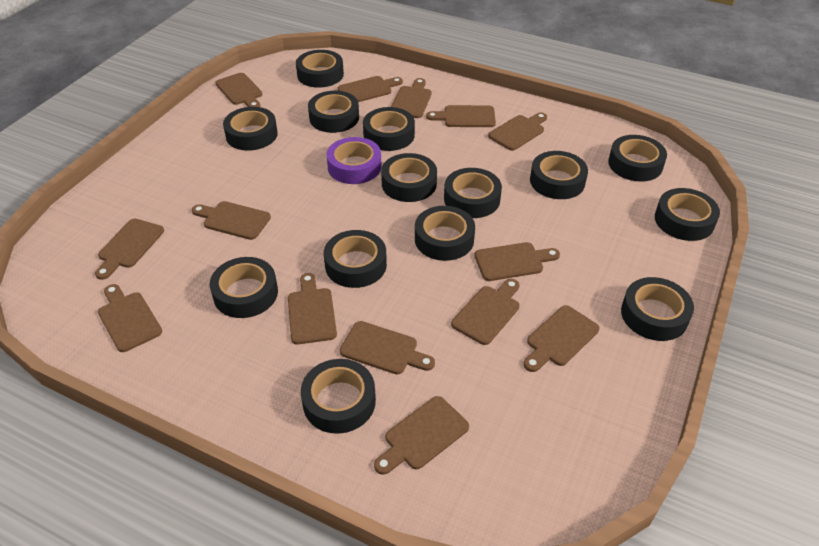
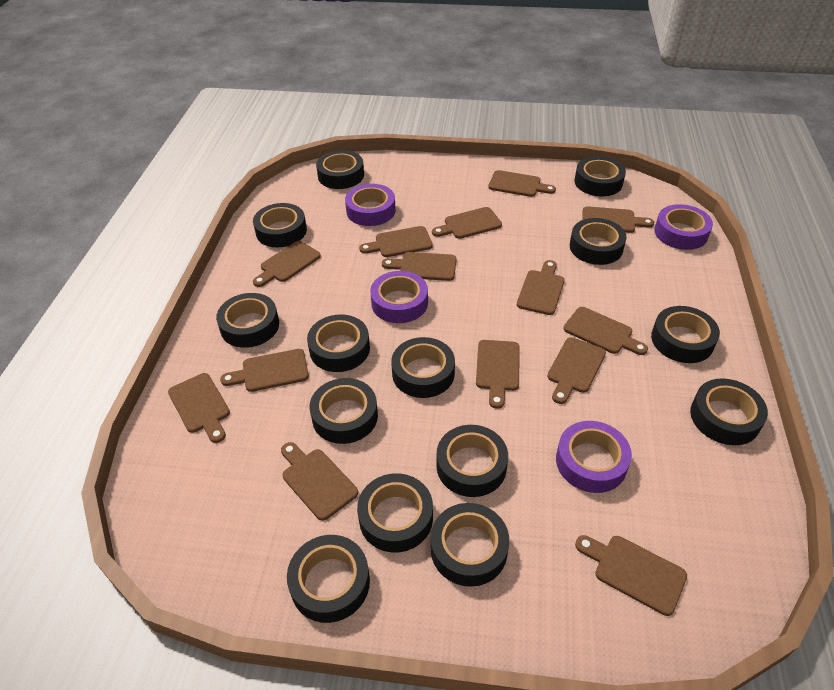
purple tape: 1 -> 4

